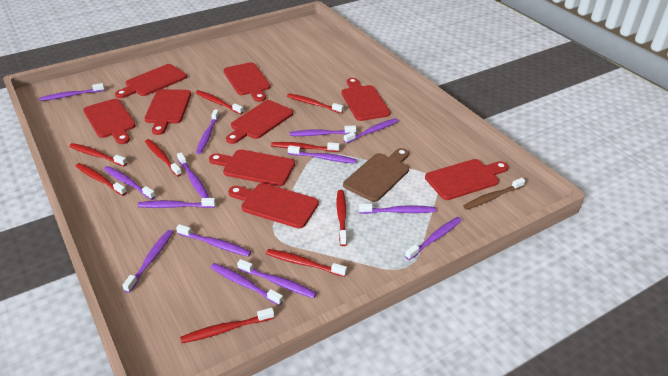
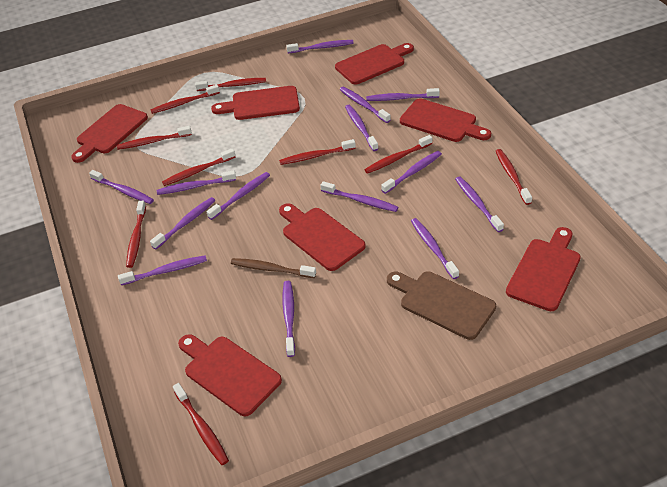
red cutting board: 9 -> 7

